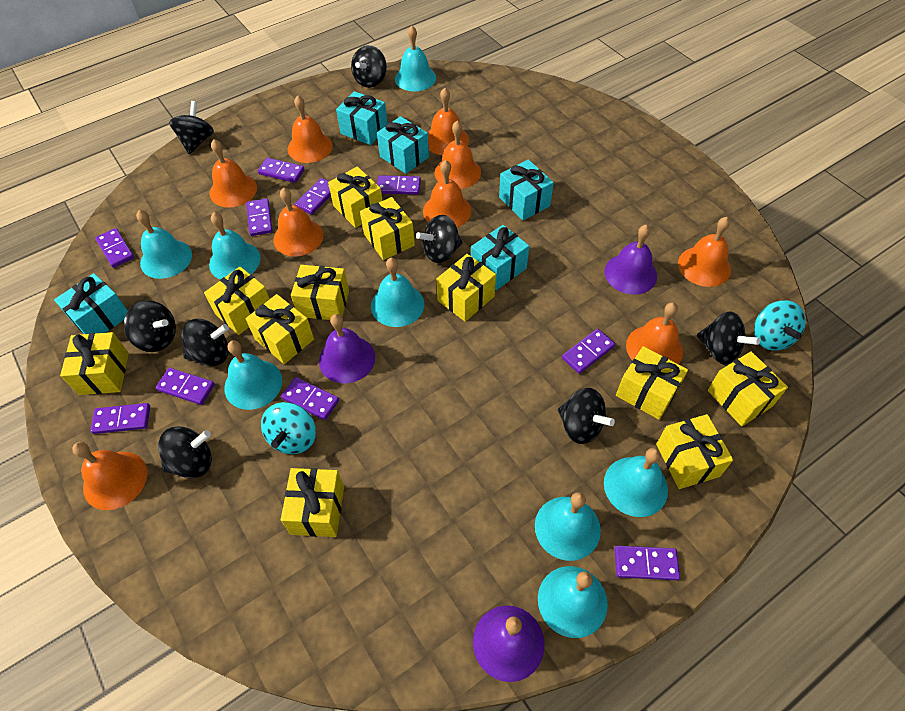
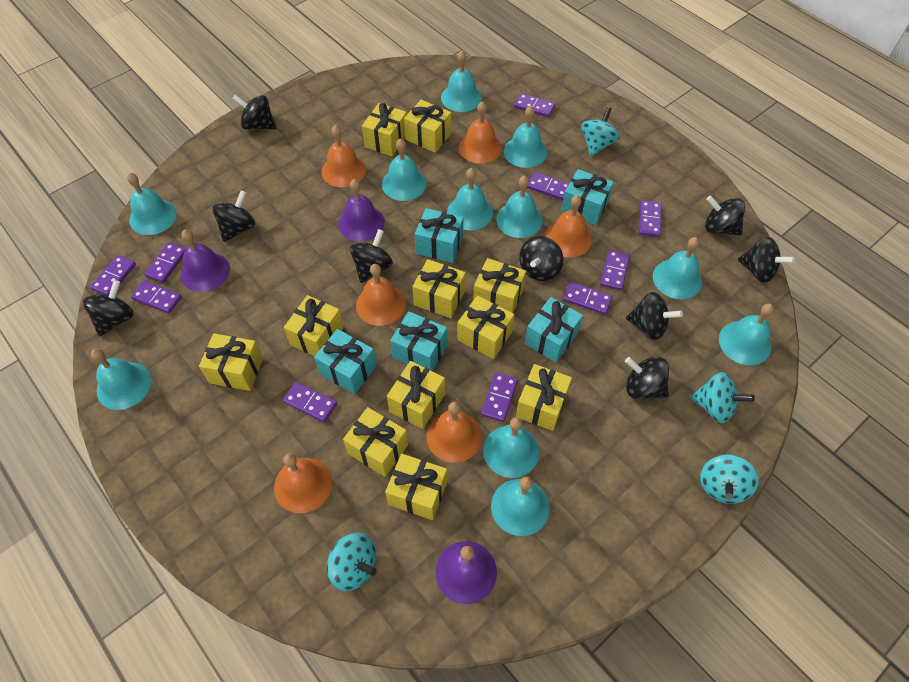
black spinning top: 8 -> 9
orange bell: 9 -> 6
turquoise bell: 8 -> 11
turquoise spinning top: 2 -> 4

